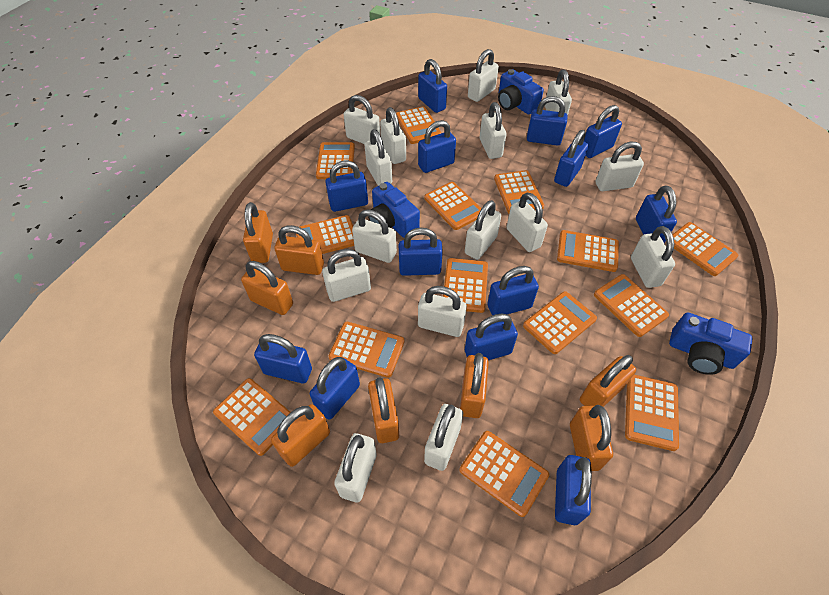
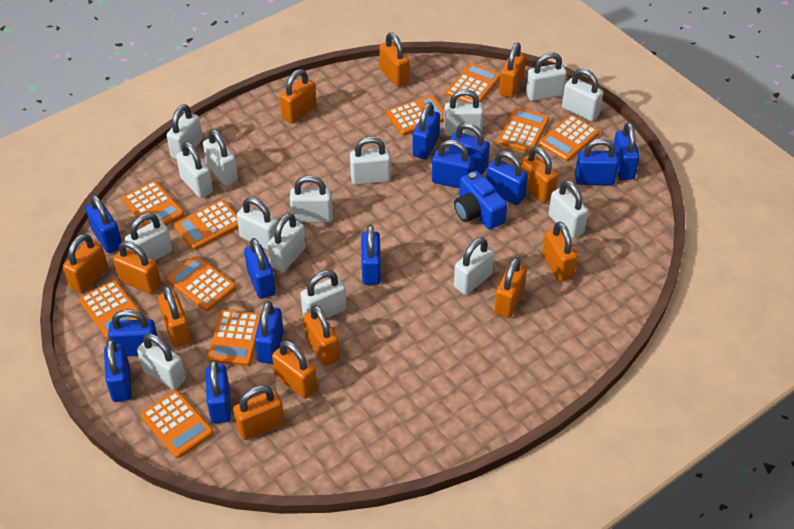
blue camera: 3 -> 1
orange calculator: 14 -> 10
orange padlock: 8 -> 12

